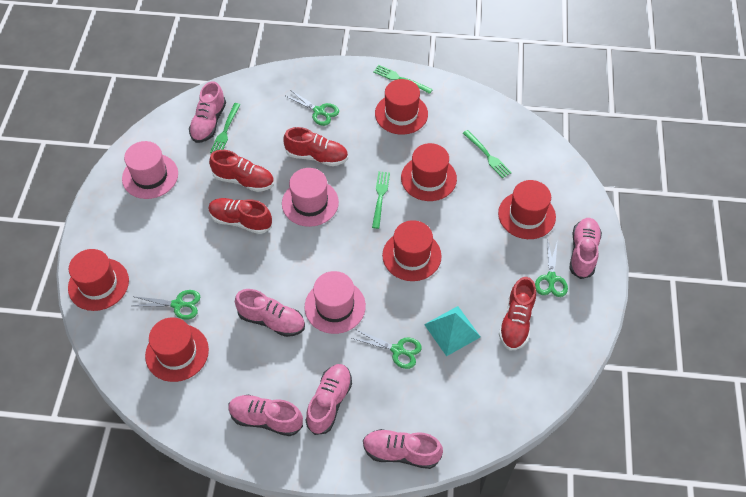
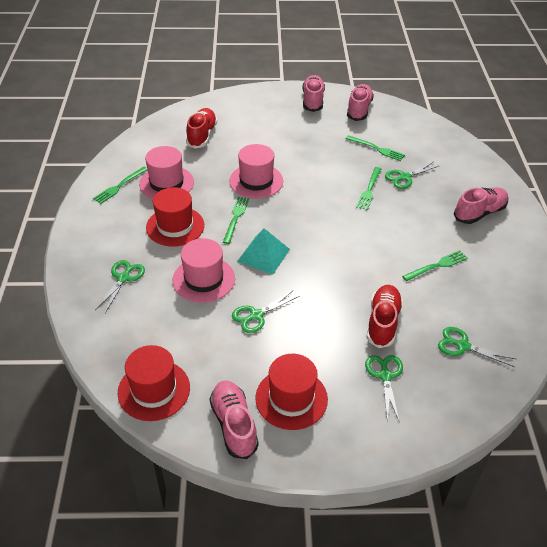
green fork: 4 -> 5
green scissors: 4 -> 5
pink shoe: 6 -> 4
red hat: 6 -> 3
red shoe: 4 -> 2

